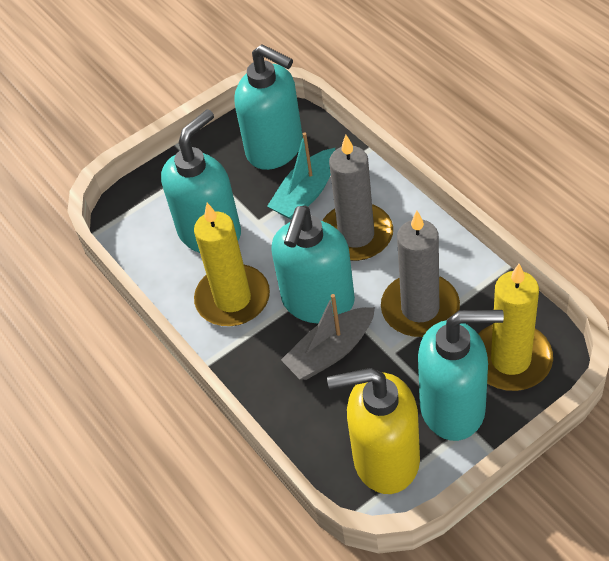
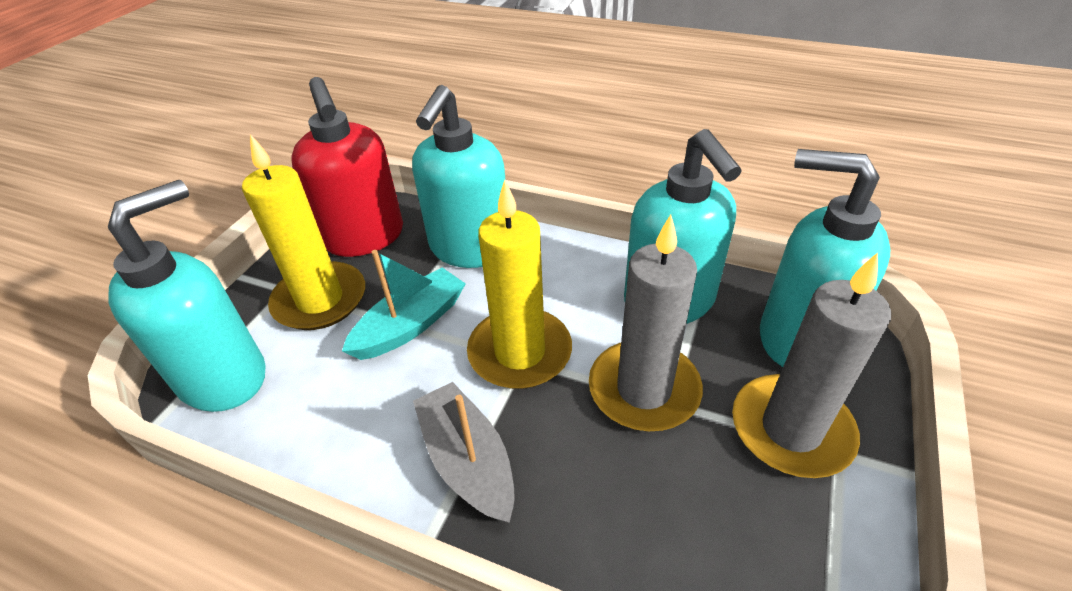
red soap dispenser: 0 -> 1
yellow soap dispenser: 1 -> 0

